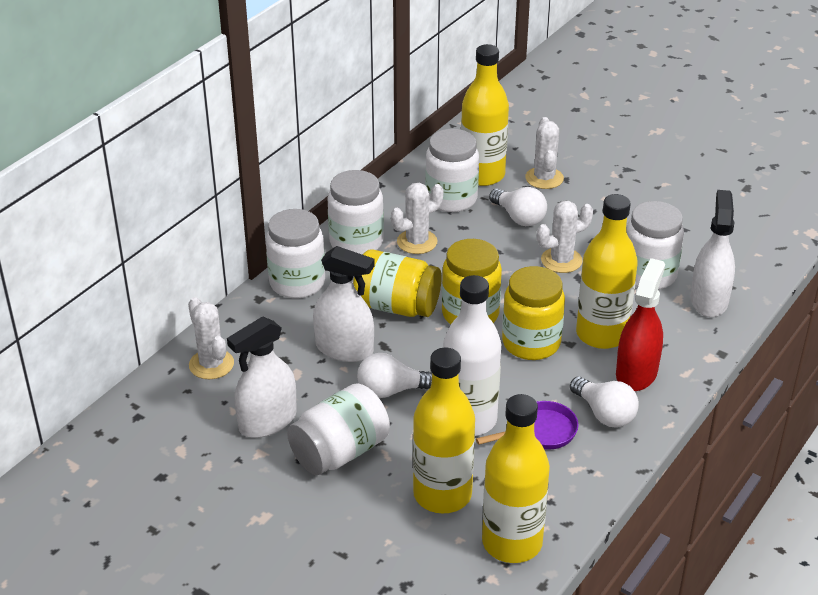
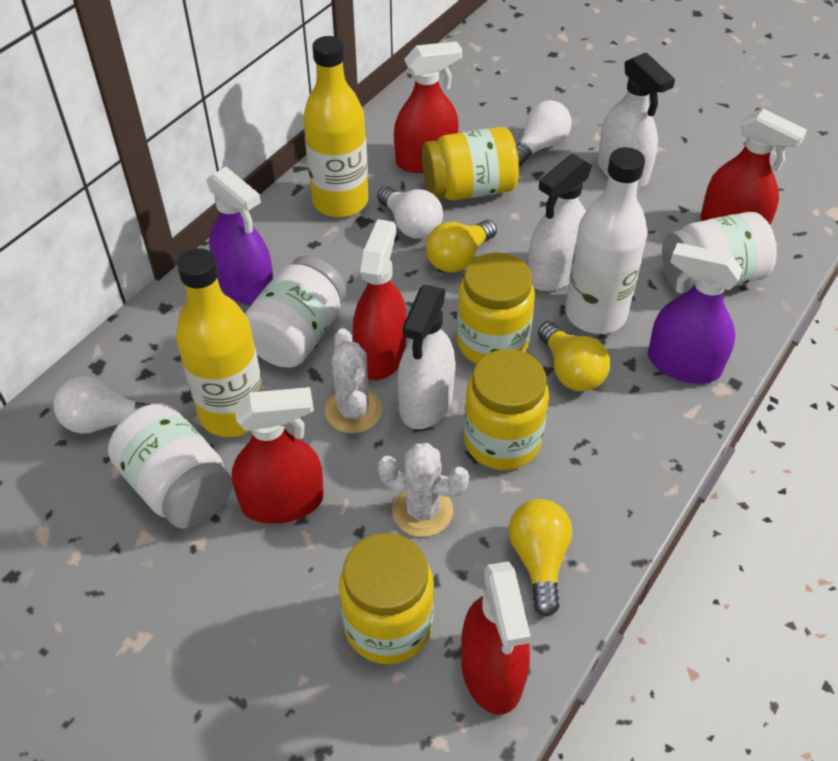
purple pan: 1 -> 0
purple spray bottle: 0 -> 2
red spray bottle: 1 -> 5
white cactus: 4 -> 2
white jar: 5 -> 3
yellow bottle: 4 -> 2
yellow jar: 3 -> 4
yellow light bulb: 0 -> 3

